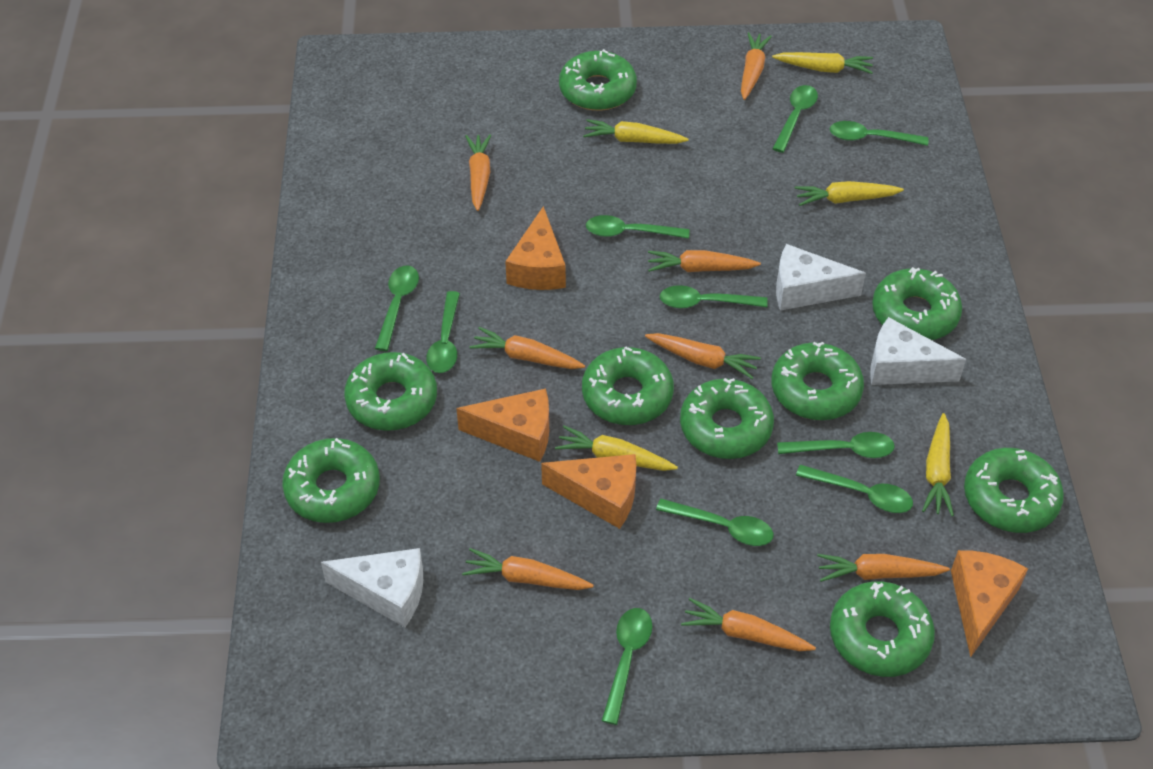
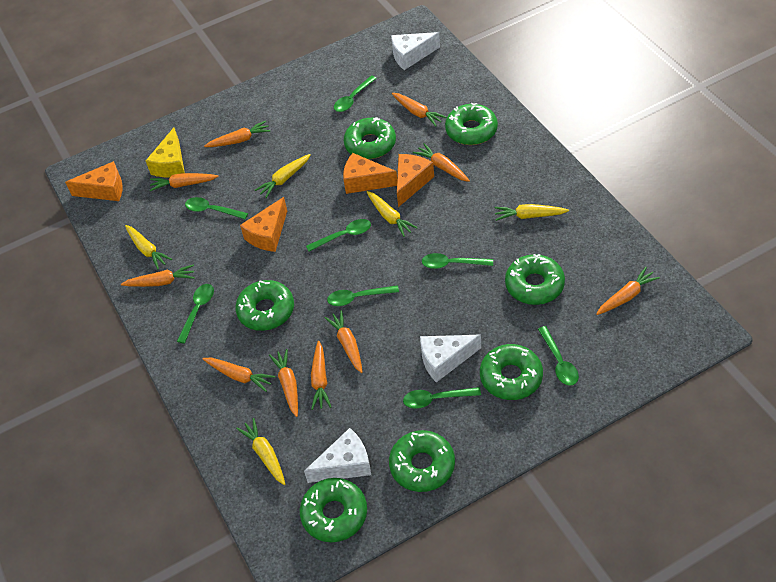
green donut: 9 -> 7
green spoon: 10 -> 8
orange carrot: 8 -> 10
yellow cheese: 0 -> 1

